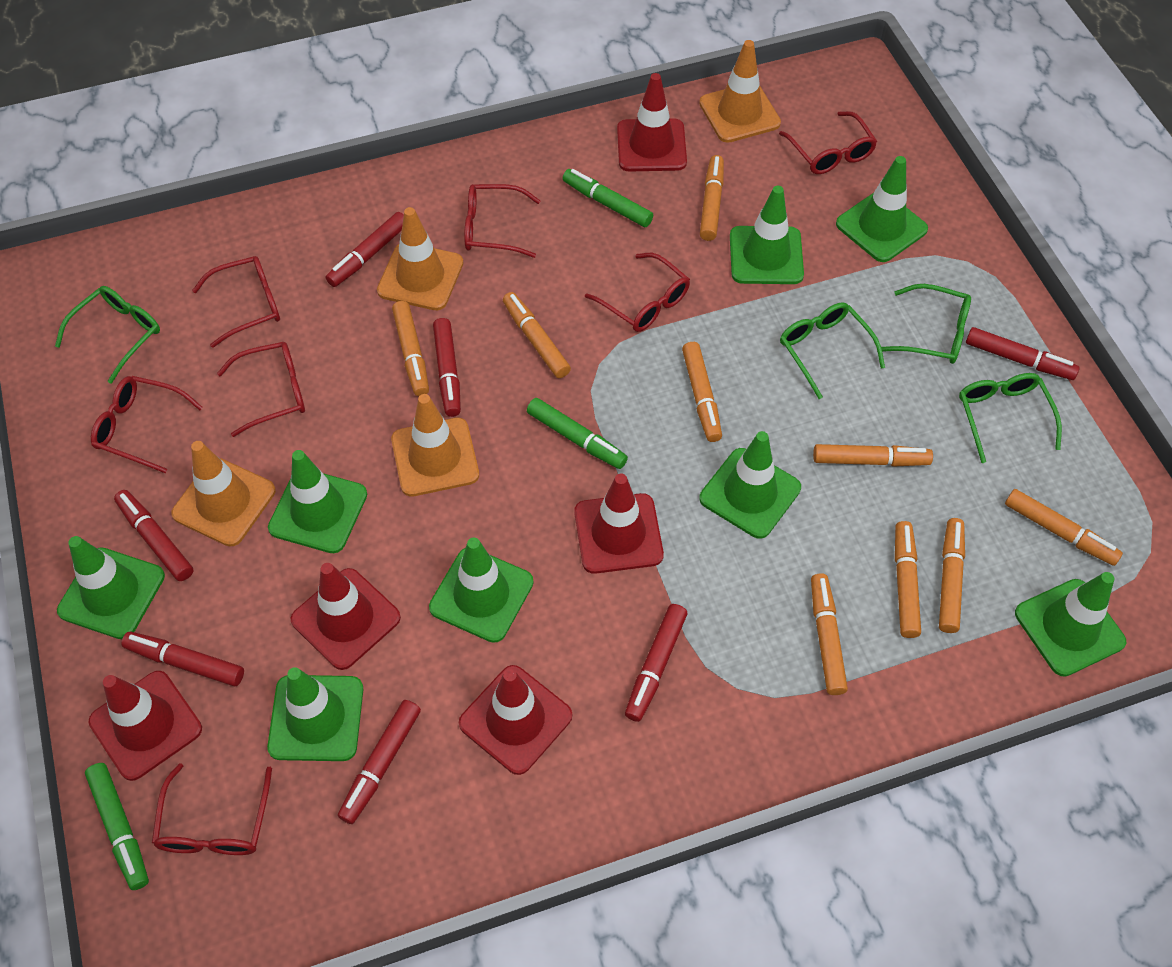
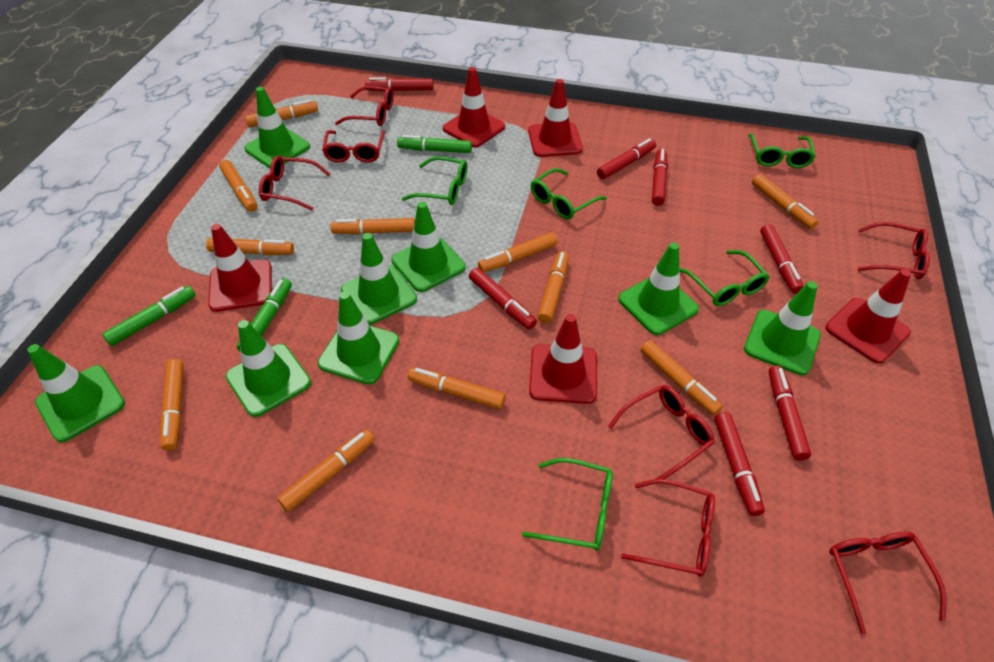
green glasses: 4 -> 5
orange marker: 9 -> 11
orange traffic cone: 4 -> 0

